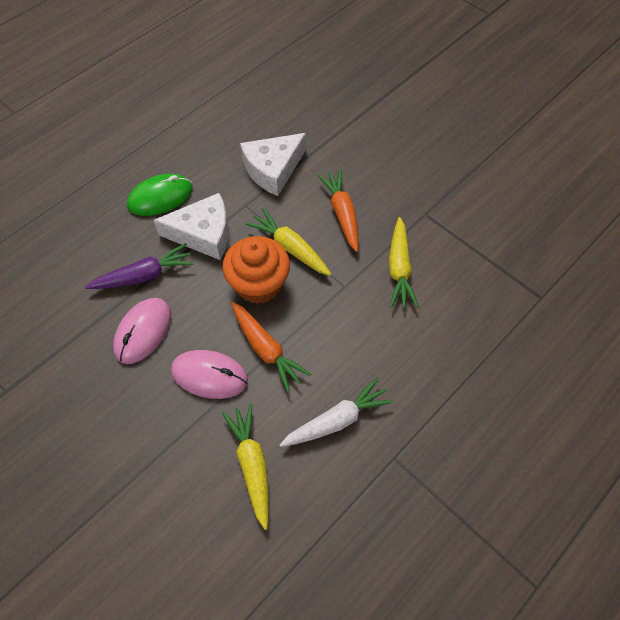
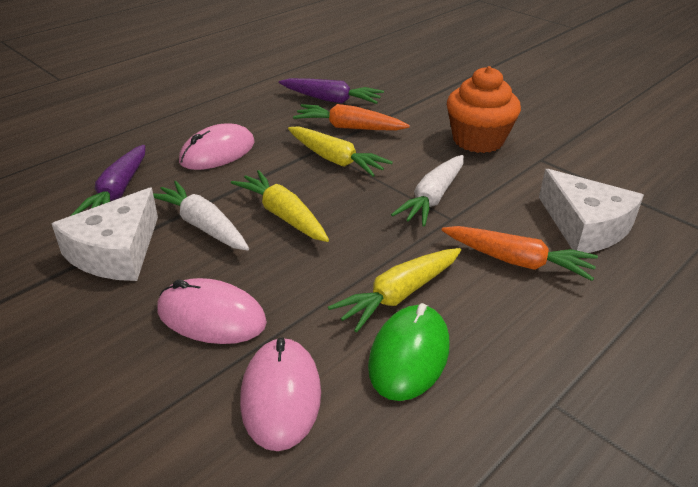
pink mouse: 2 -> 3
purple carrot: 1 -> 2
white carrot: 1 -> 2

